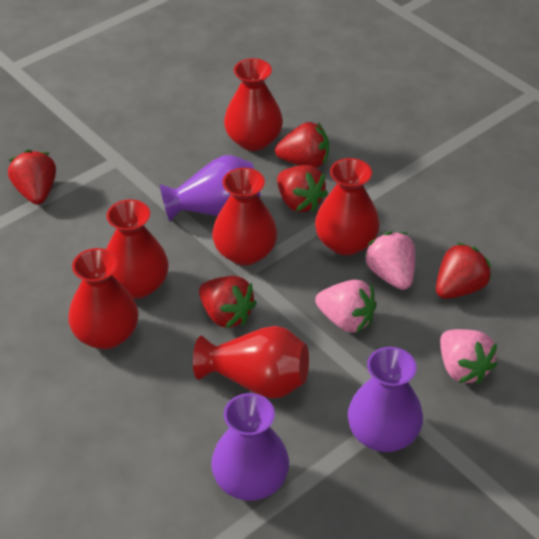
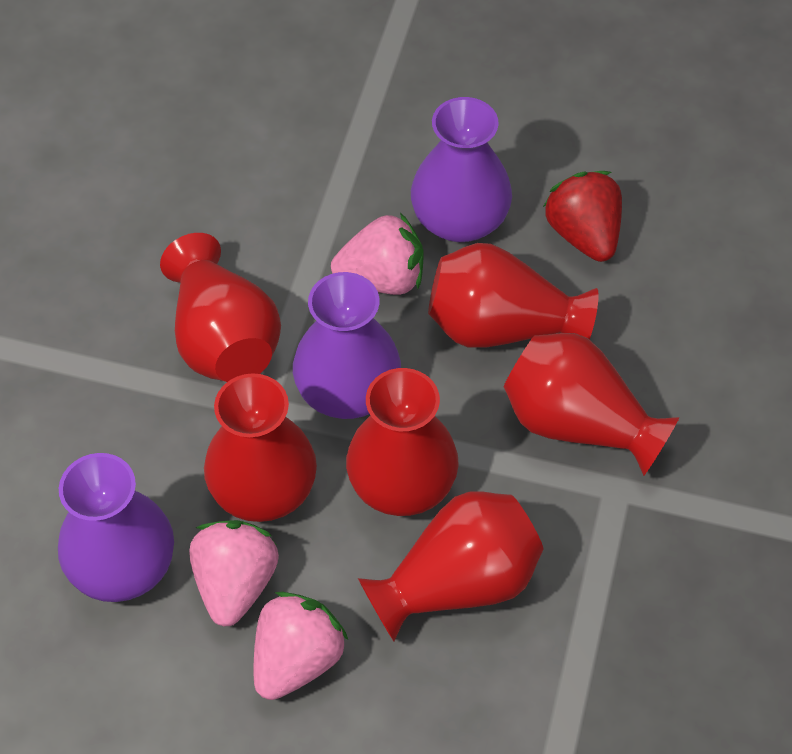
red strawberry: 5 -> 1

